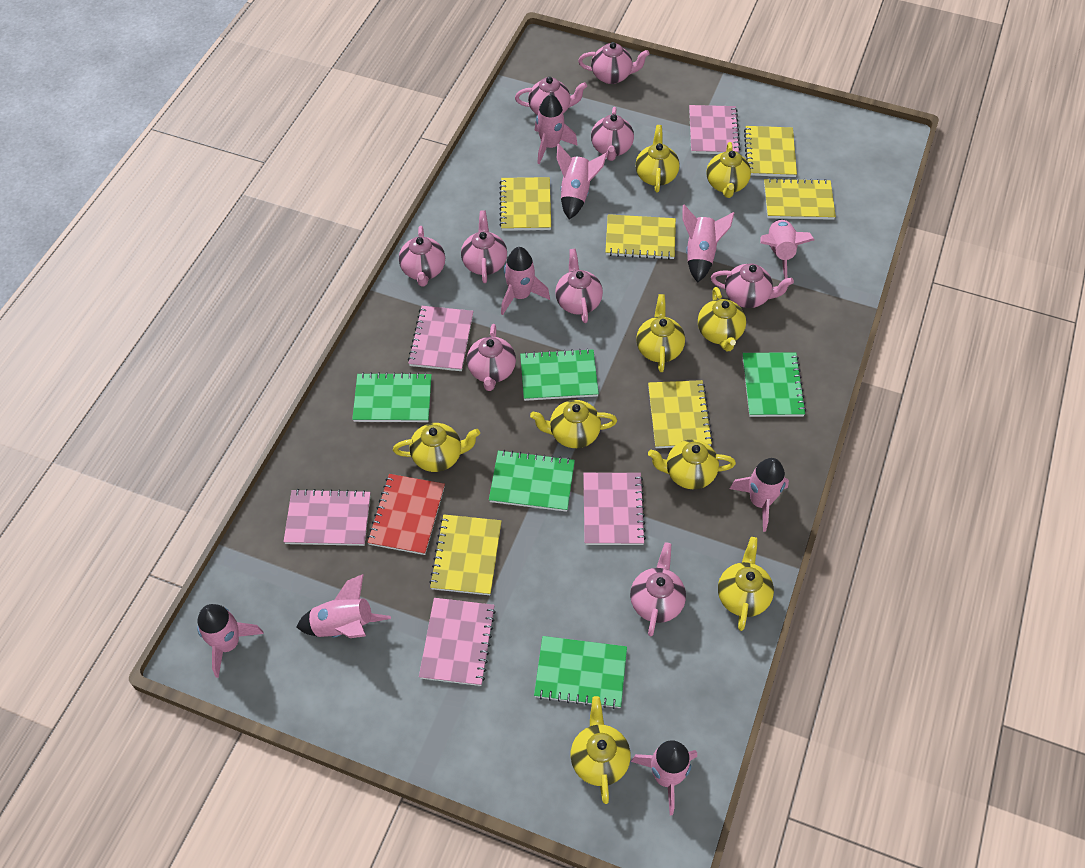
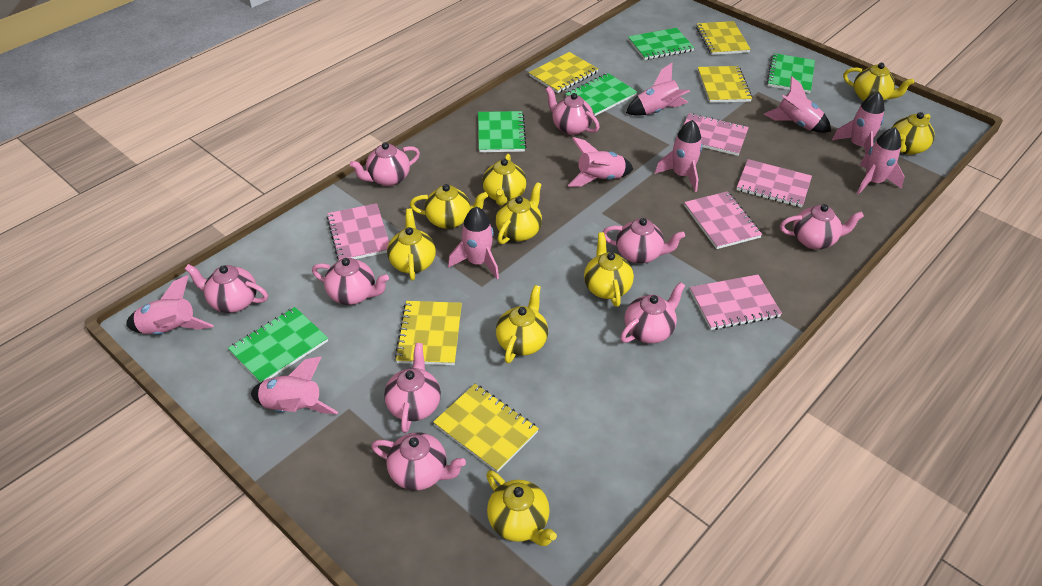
red notebook: 1 -> 0
yellow notebook: 6 -> 5

